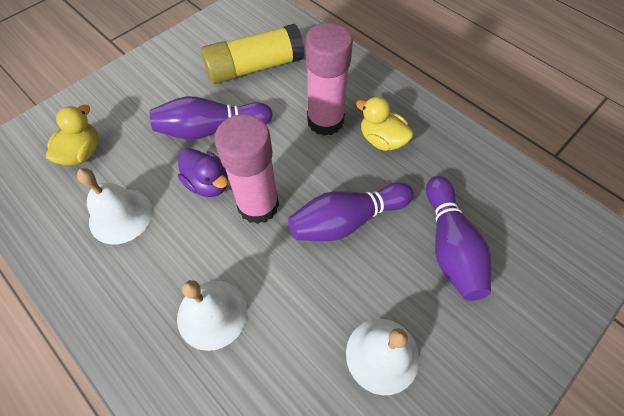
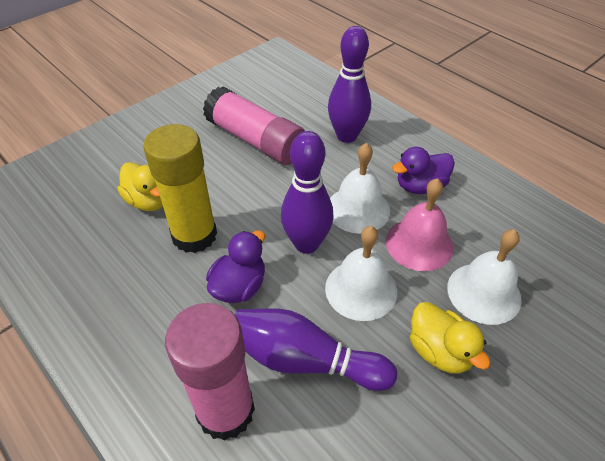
pink bell: 0 -> 1
purple duck: 1 -> 2

